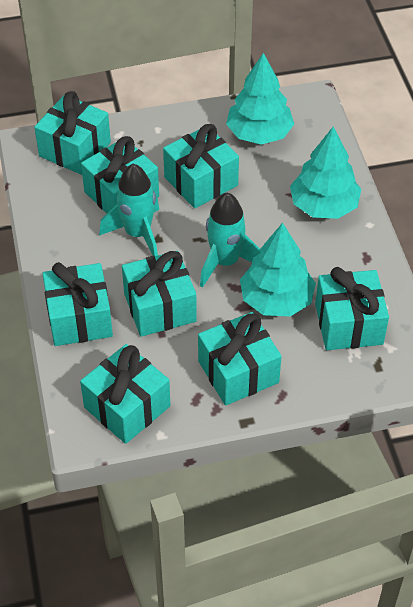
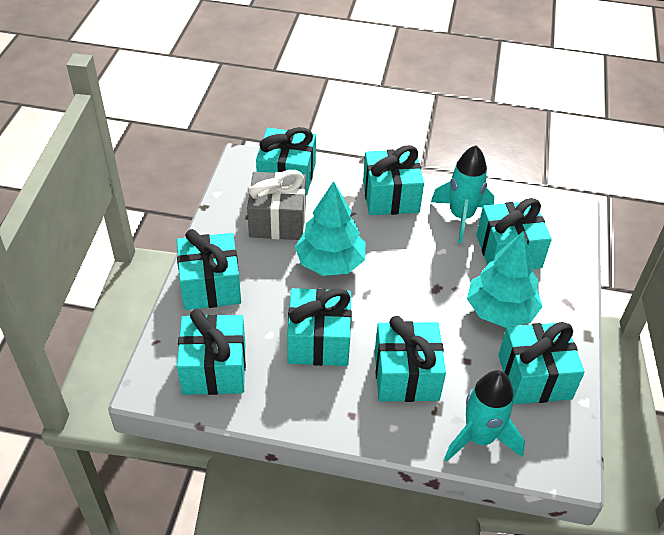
grey gift: 0 -> 1
turquoise tree: 3 -> 2

